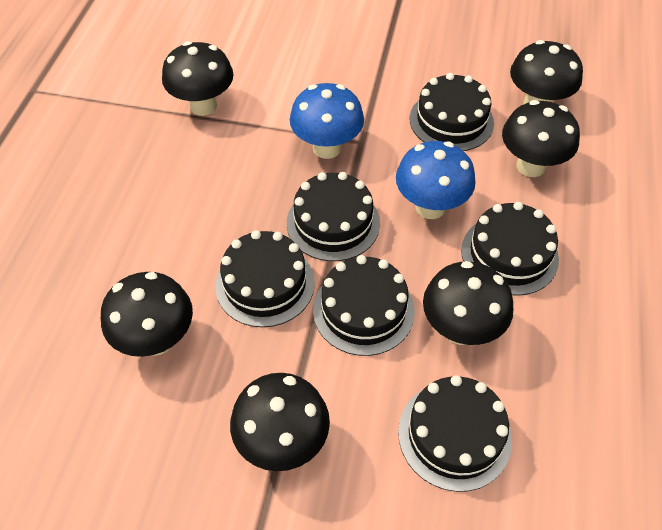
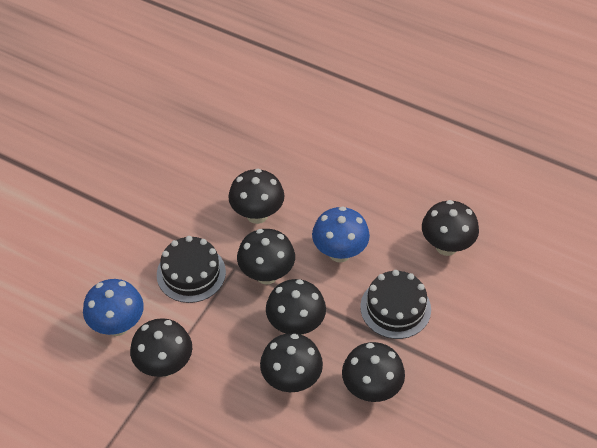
black cake: 6 -> 2
black mushroom: 6 -> 7

